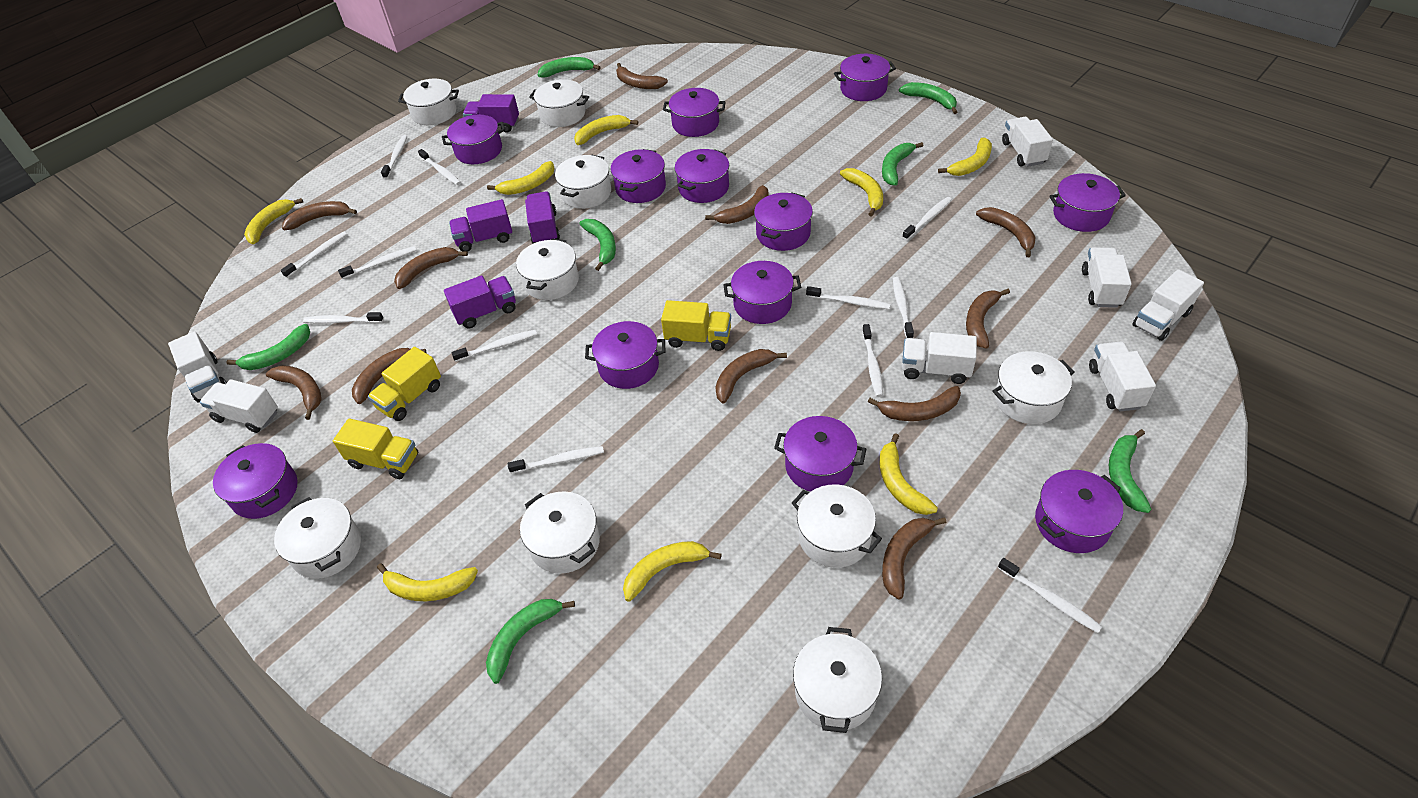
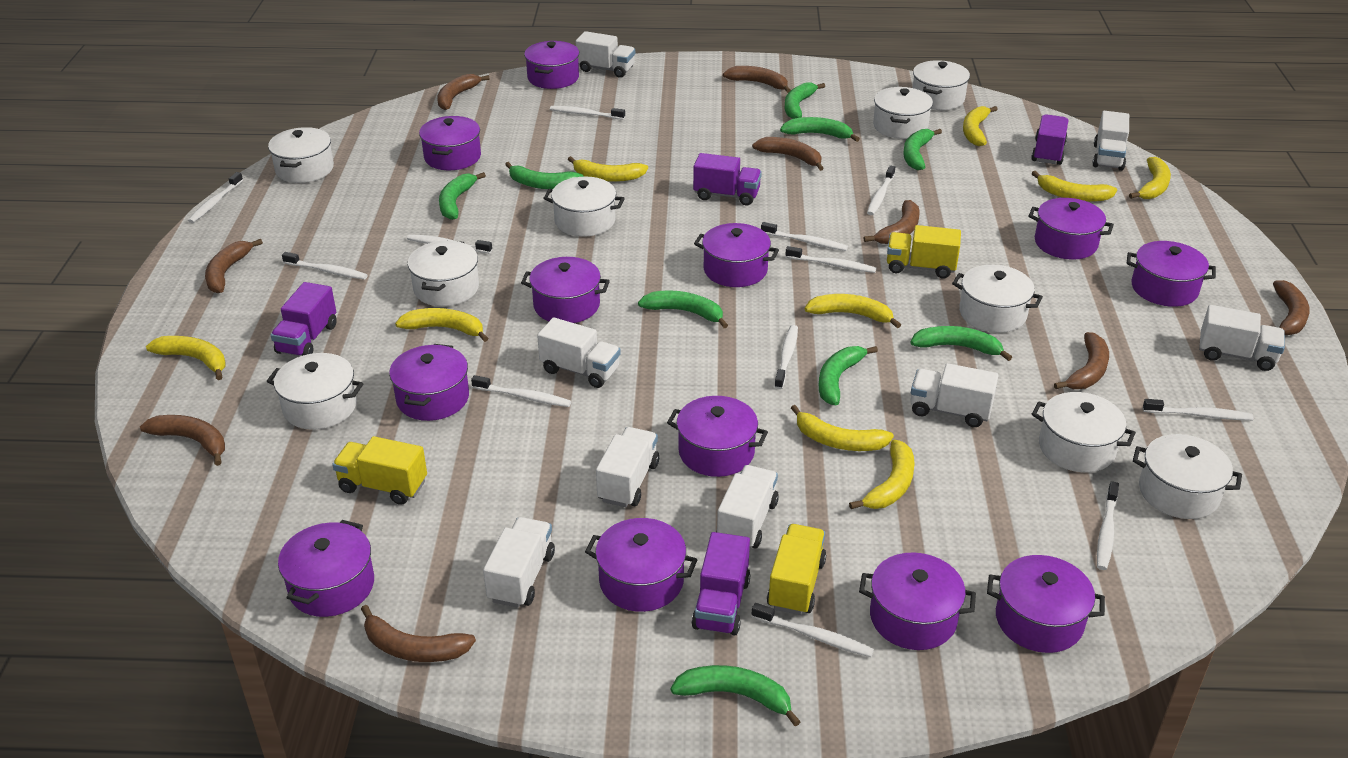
brown banana: 11 -> 9
green banana: 7 -> 9
white truck: 7 -> 8
yellow banana: 8 -> 9

